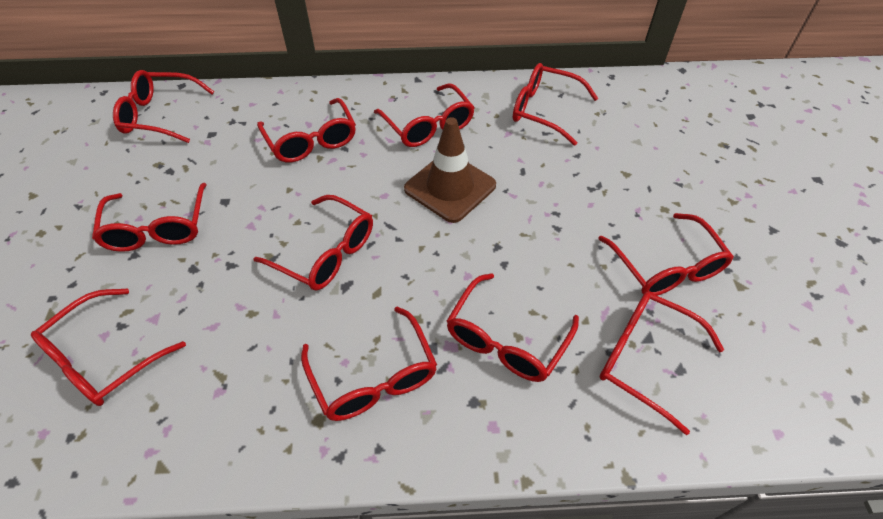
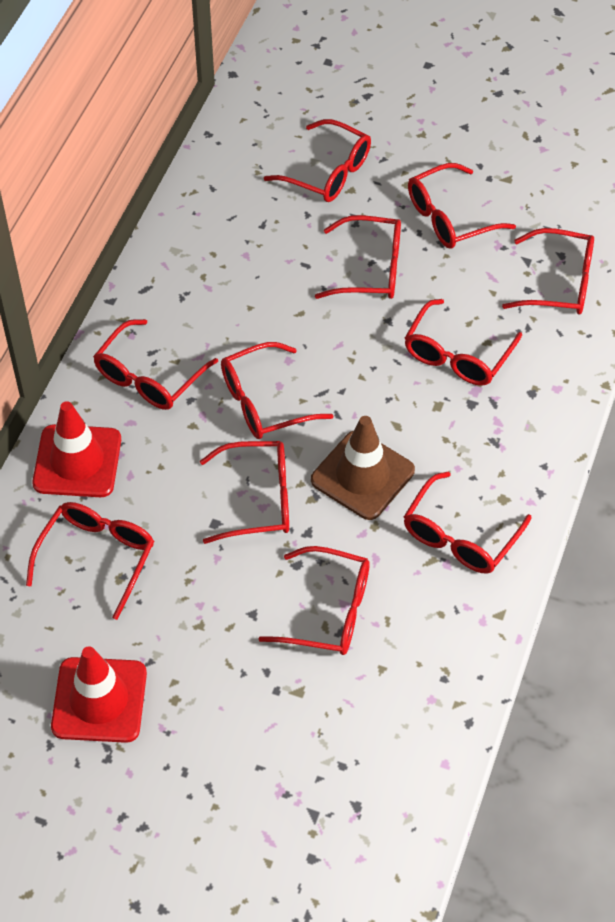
red traffic cone: 0 -> 2

